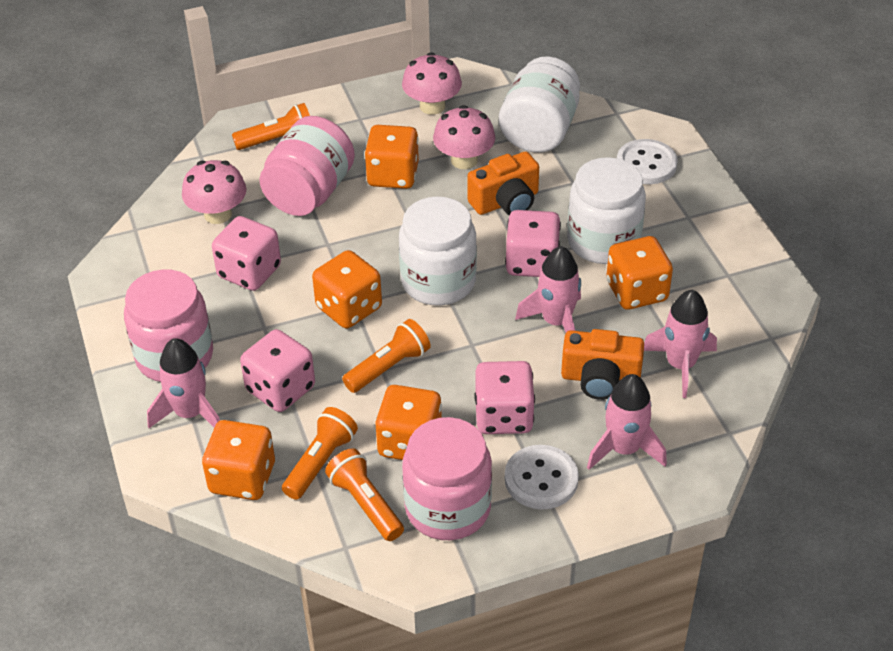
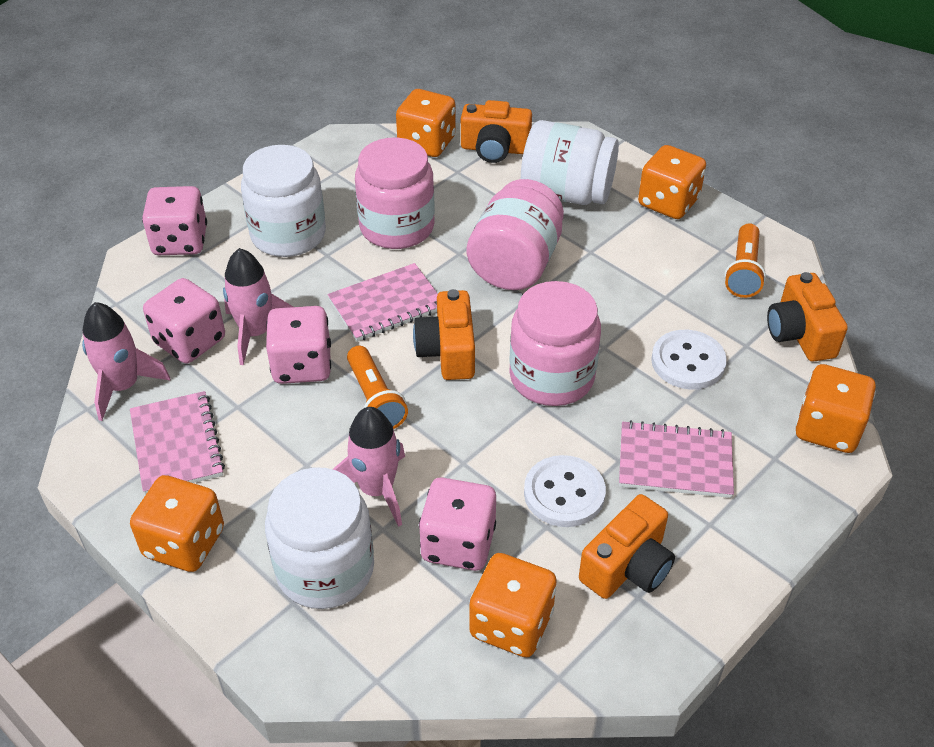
orange camera: 2 -> 4
orange flashlight: 4 -> 2
pink mushroom: 3 -> 0
pink notebook: 0 -> 3
pink rocket: 4 -> 3

